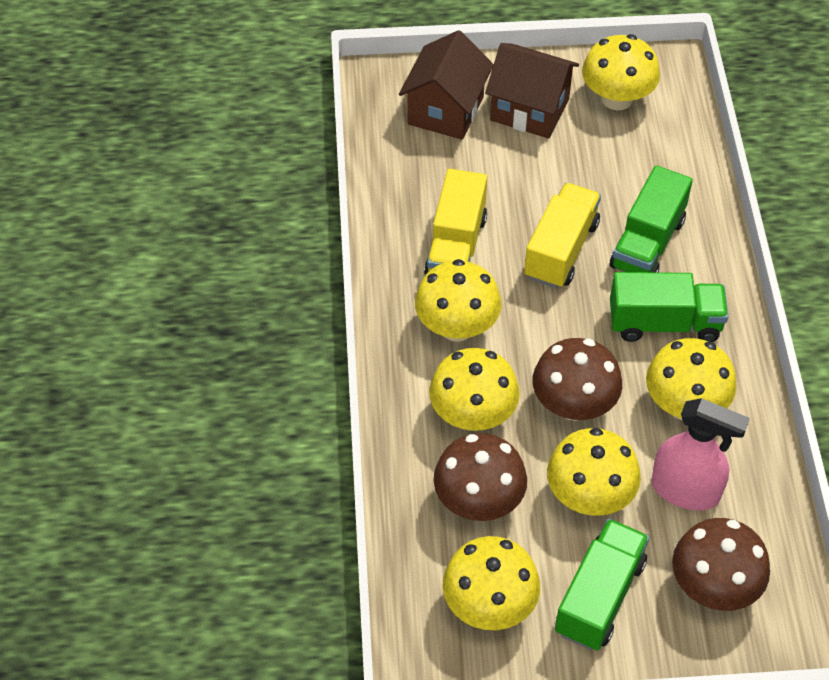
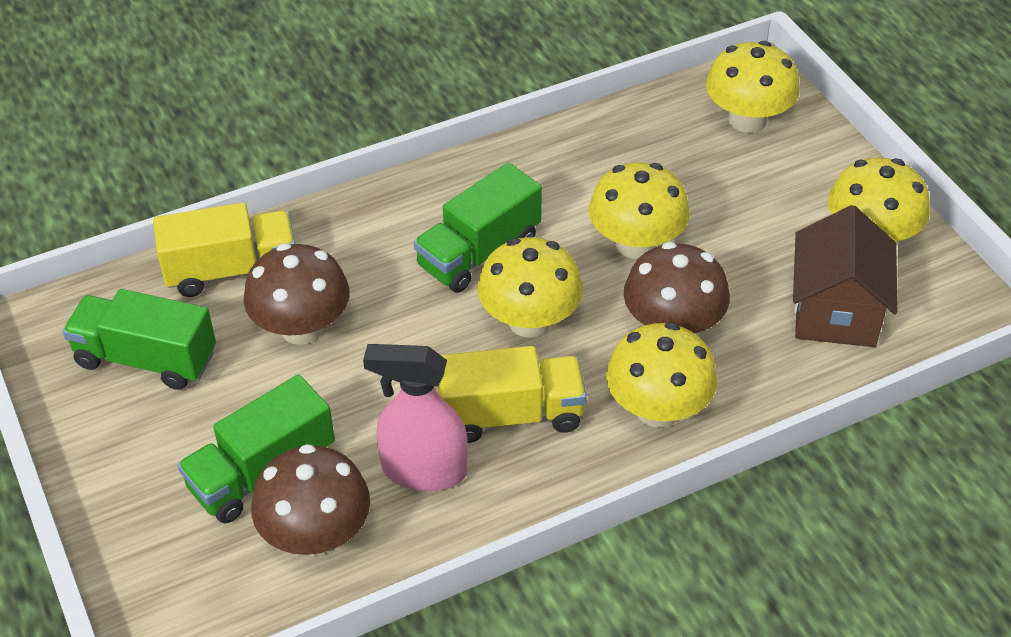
brown house: 2 -> 1
yellow mushroom: 6 -> 5

